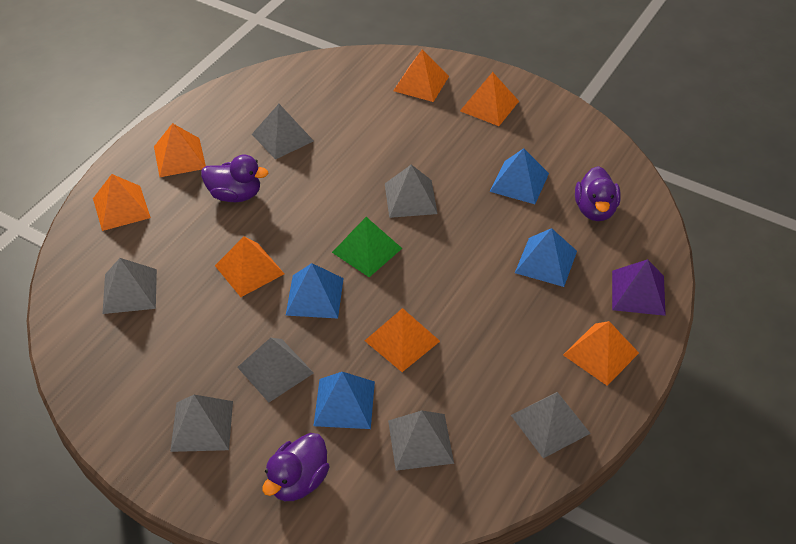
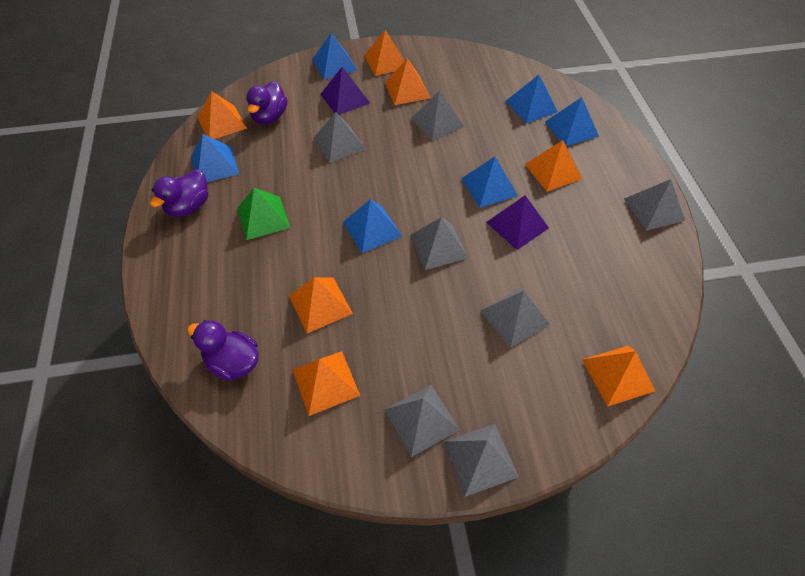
blue pyramid: 4 -> 6
purple pyramid: 1 -> 2

